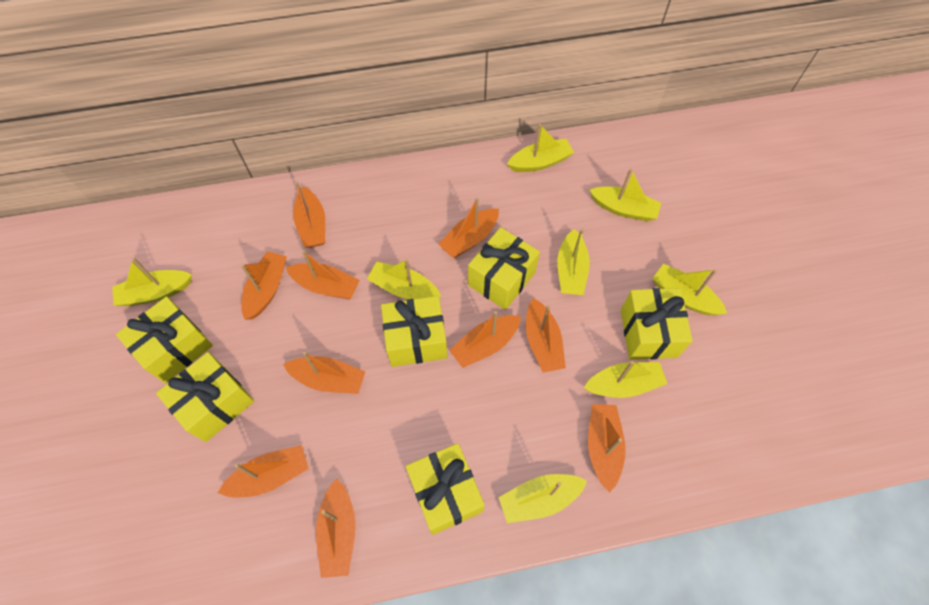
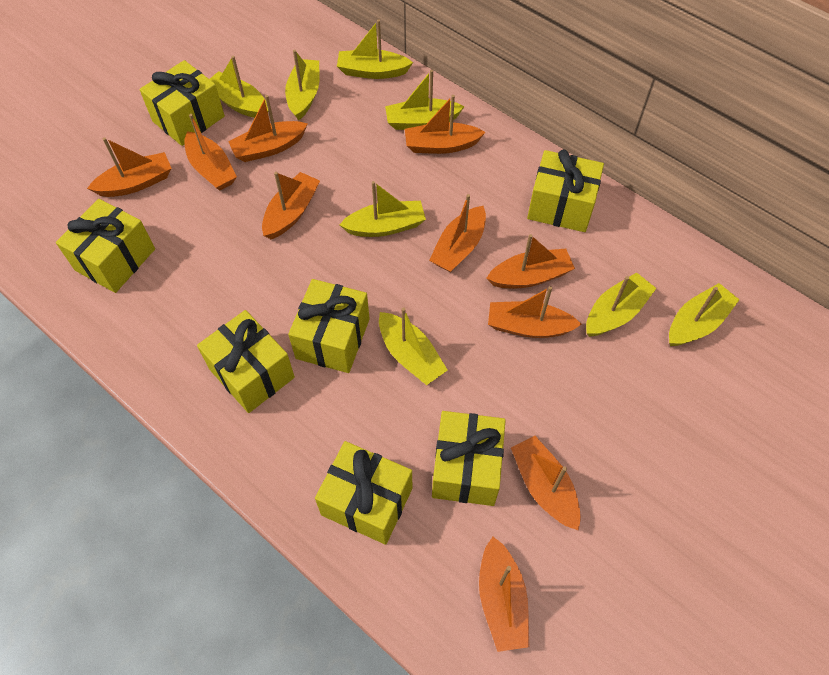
yellow gift: 6 -> 7

